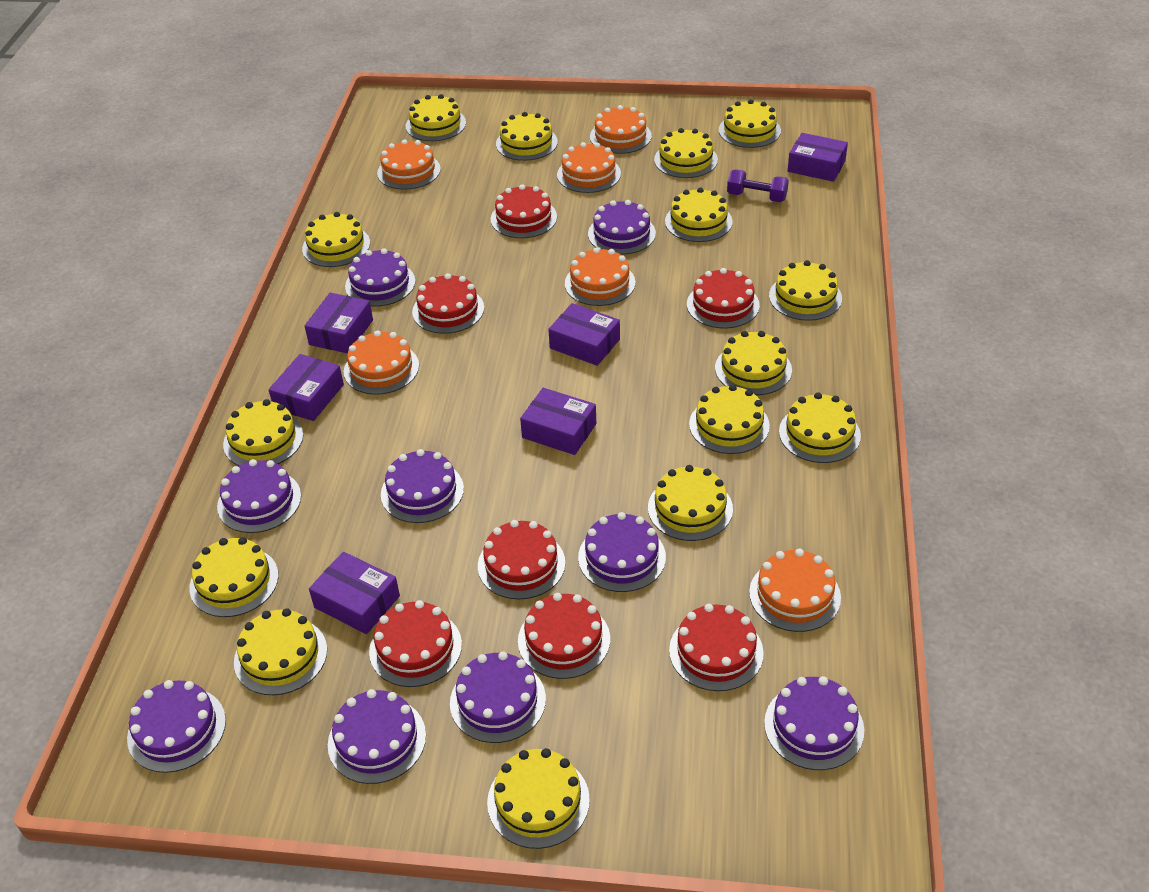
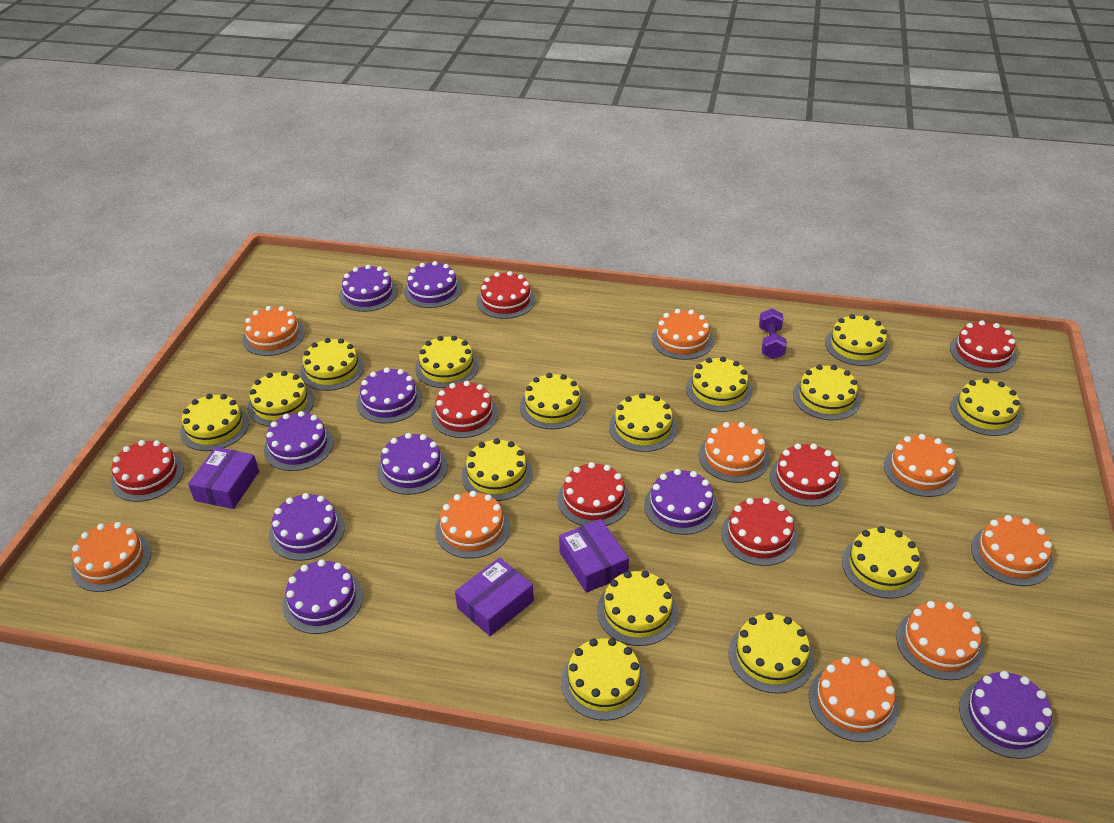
orange cake: 6 -> 9
purple box: 6 -> 3

